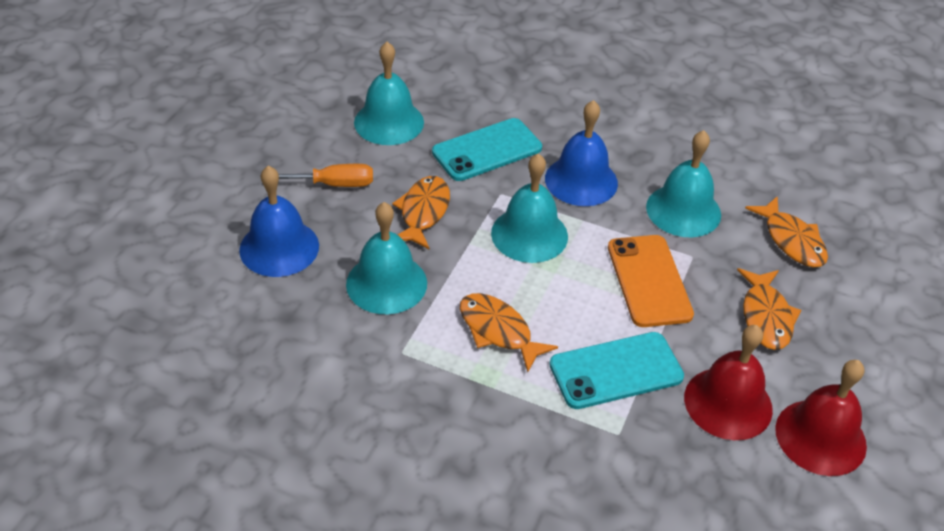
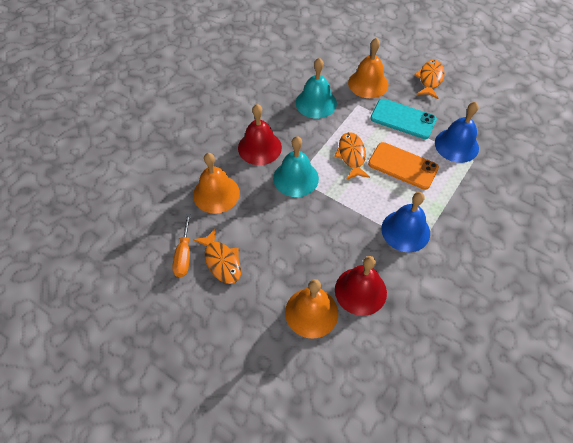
orange bell: 0 -> 3
orange fish: 4 -> 3
turquoise bell: 4 -> 2
turquoise phone: 2 -> 1

